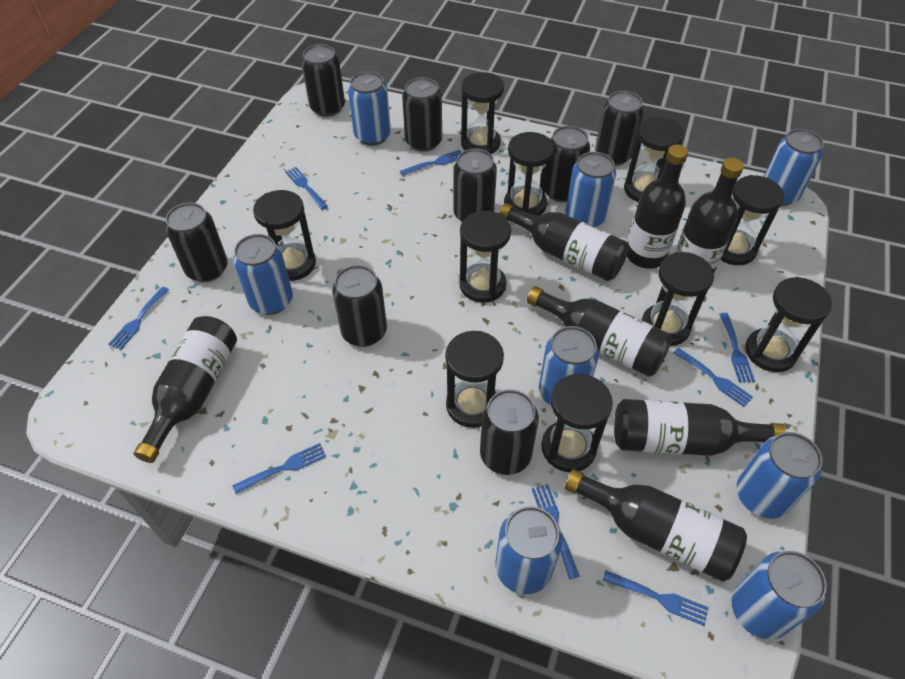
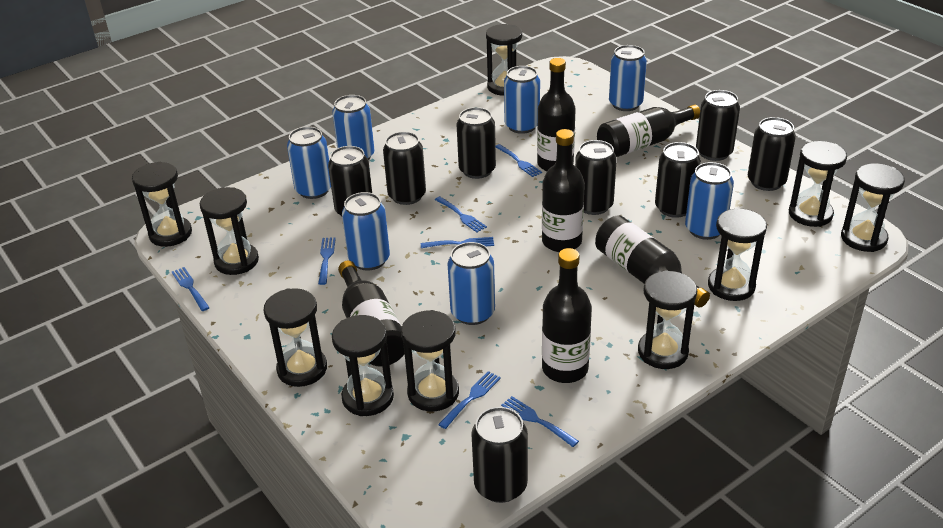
black bottle: 7 -> 6
blue can: 8 -> 7
blue fork: 8 -> 7

